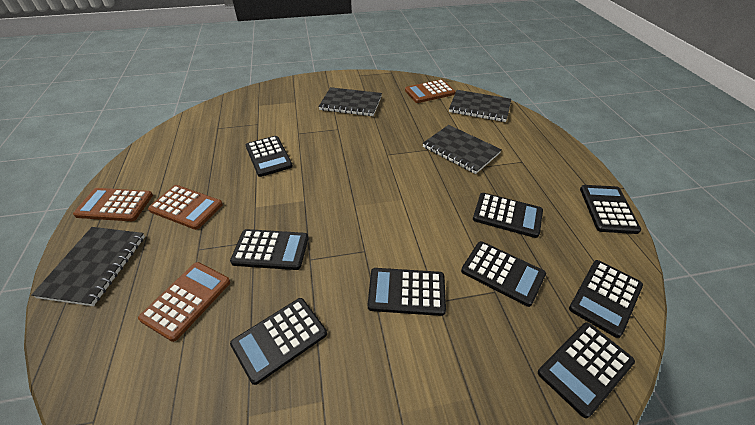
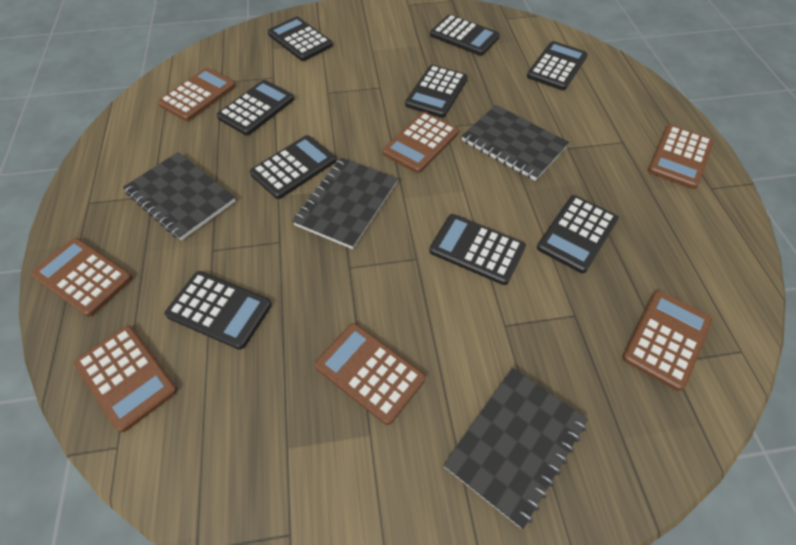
brown calculator: 4 -> 7

